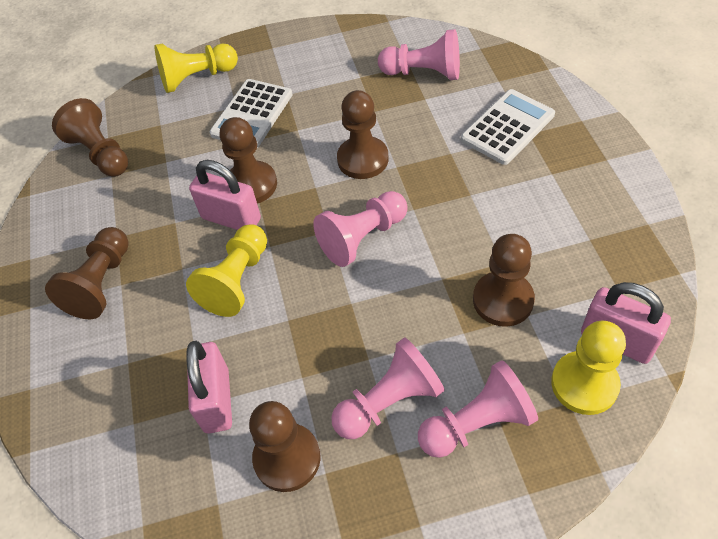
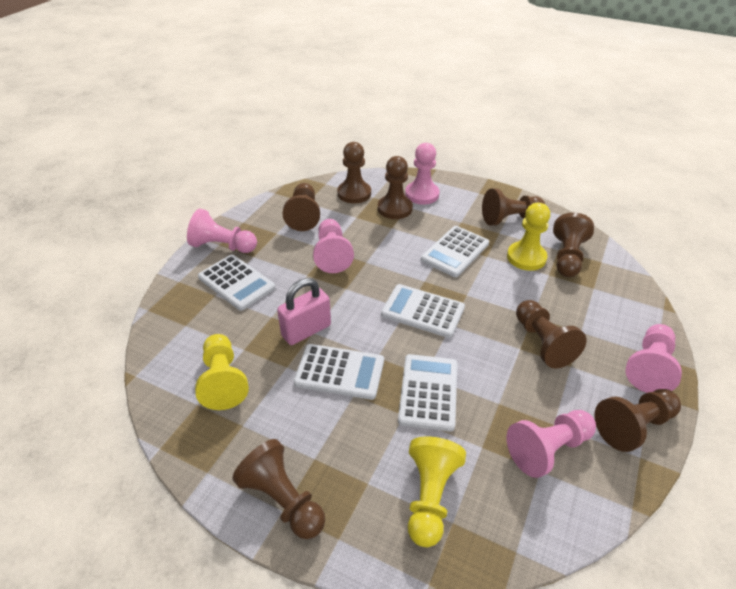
brown pawn: 6 -> 8
pink padlock: 3 -> 1
pink pawn: 4 -> 5
white calculator: 2 -> 5

